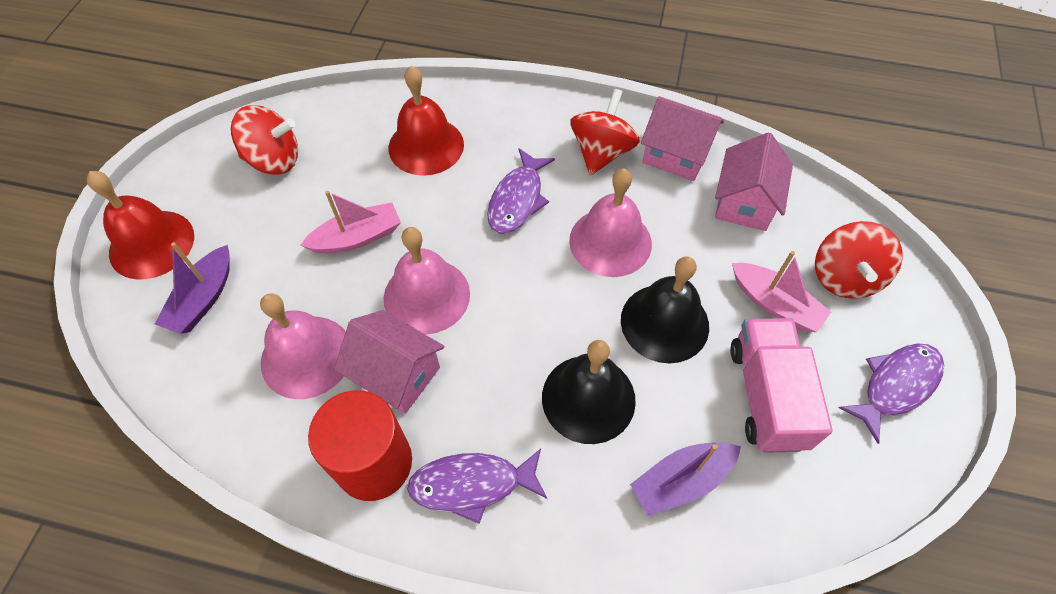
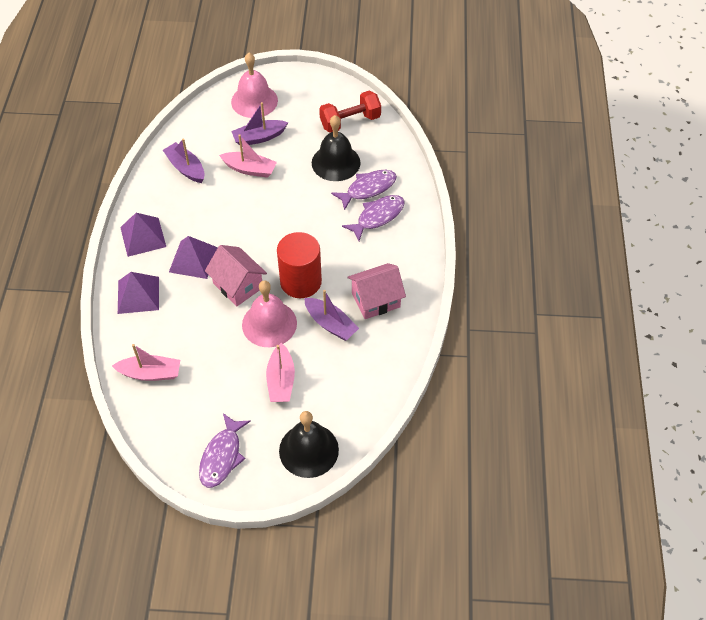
pink bell: 3 -> 2
pink boat: 2 -> 3
pink house: 3 -> 2
pink truck: 1 -> 0
purple boat: 2 -> 3
purple pyramid: 0 -> 3
red bell: 2 -> 0
red dumbbell: 0 -> 1
red spinning top: 3 -> 0

